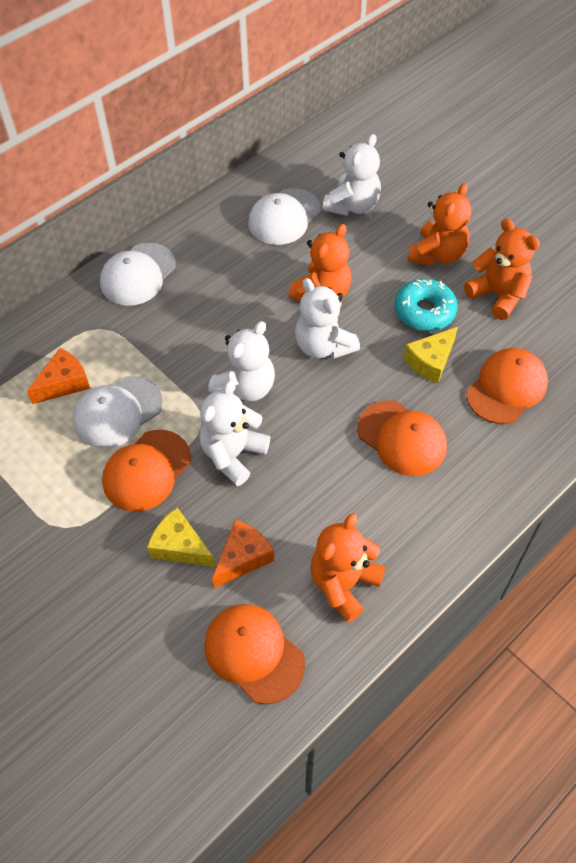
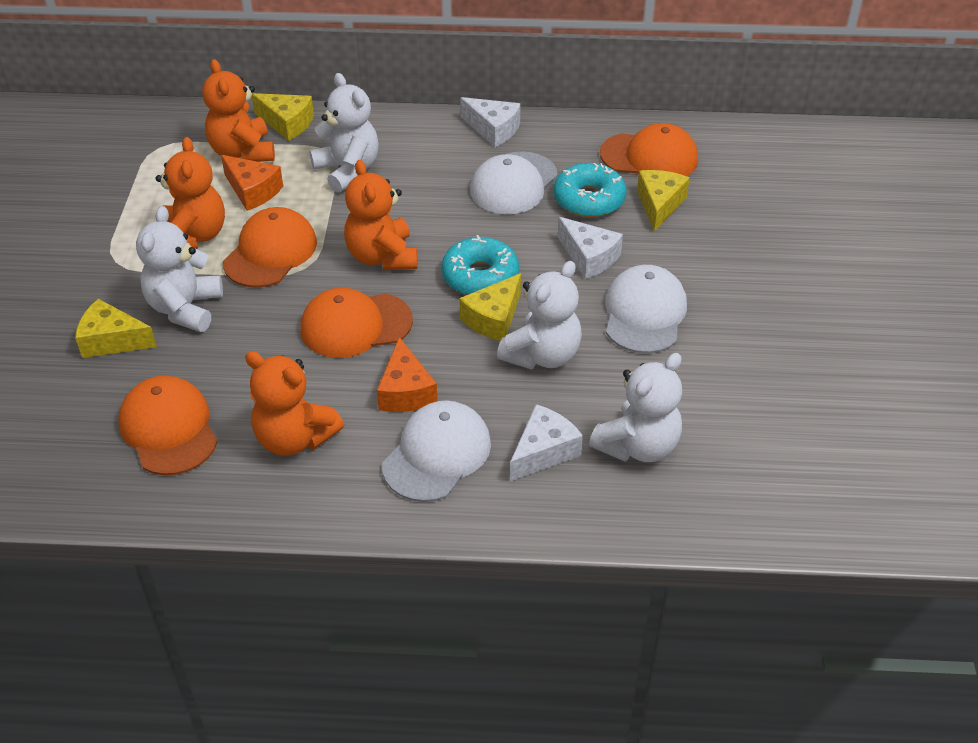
turquoise donut: 1 -> 2
white cheese: 0 -> 3
yellow cheese: 2 -> 4

